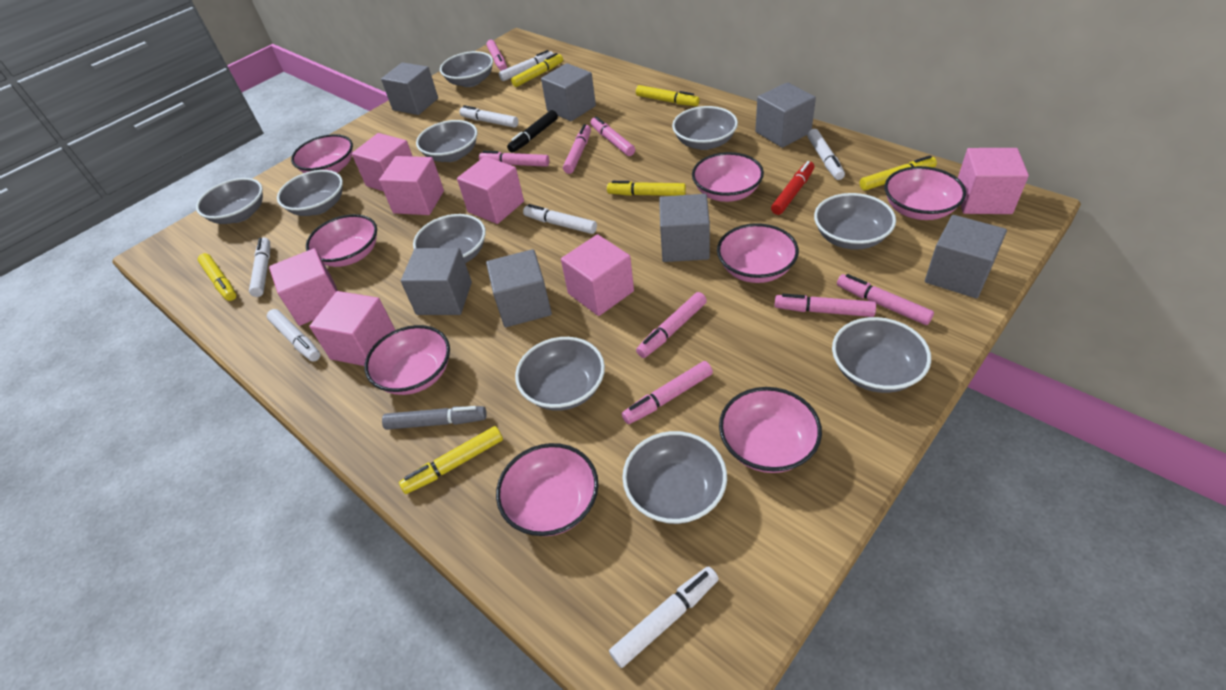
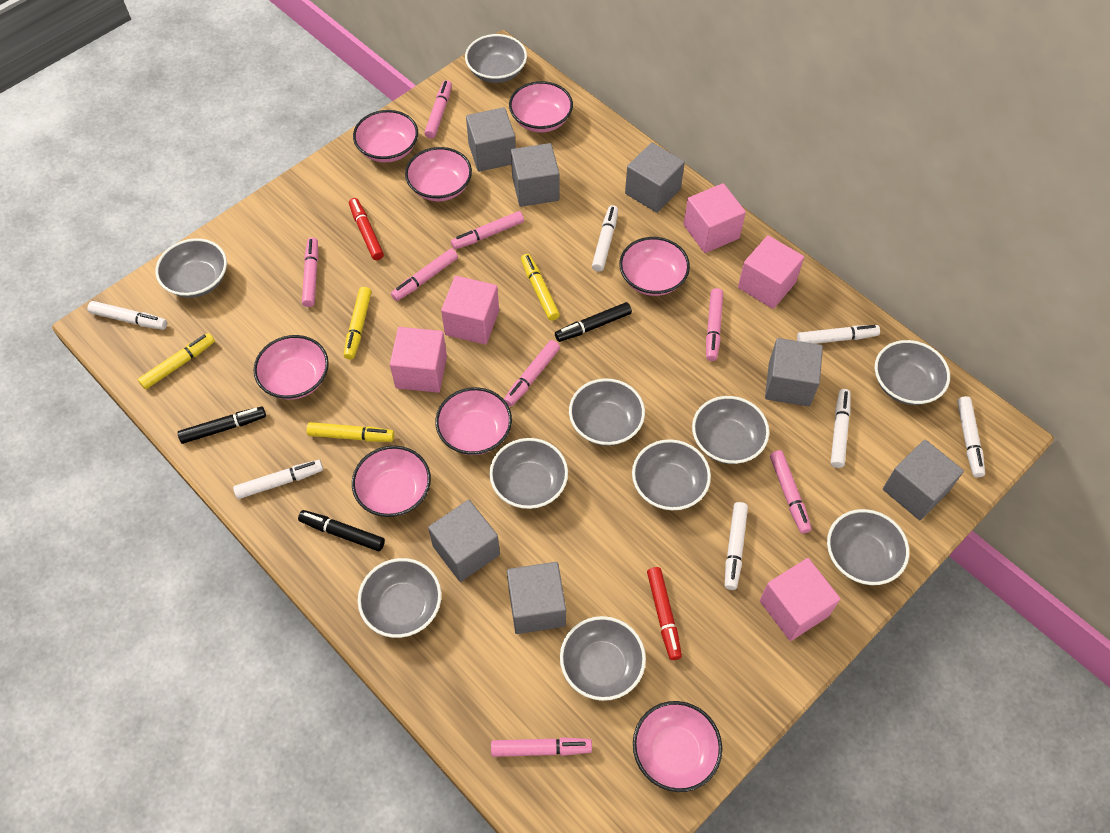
black marker: 1 -> 3
grey marker: 1 -> 0
pink cube: 7 -> 5
red marker: 1 -> 2
yellow marker: 6 -> 4

